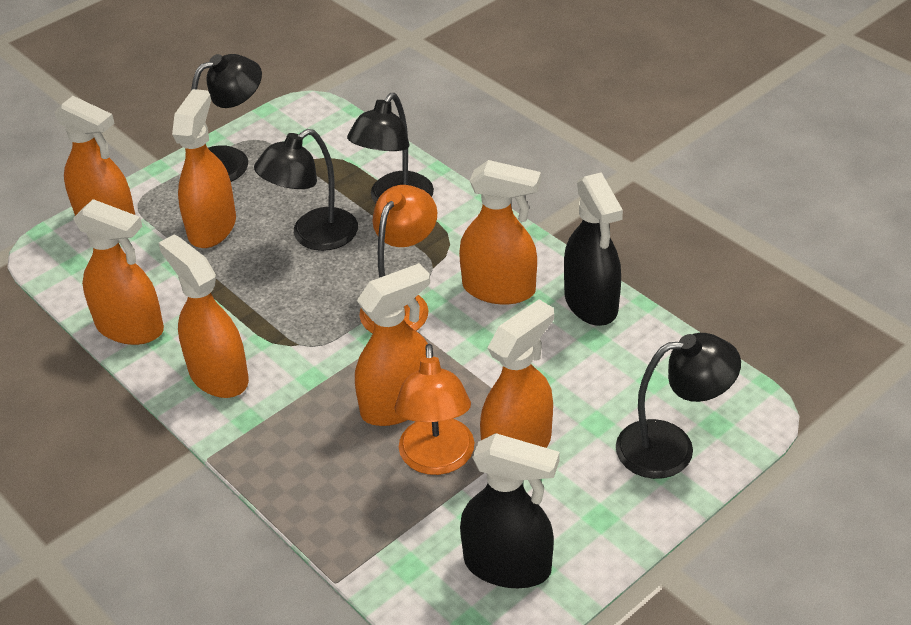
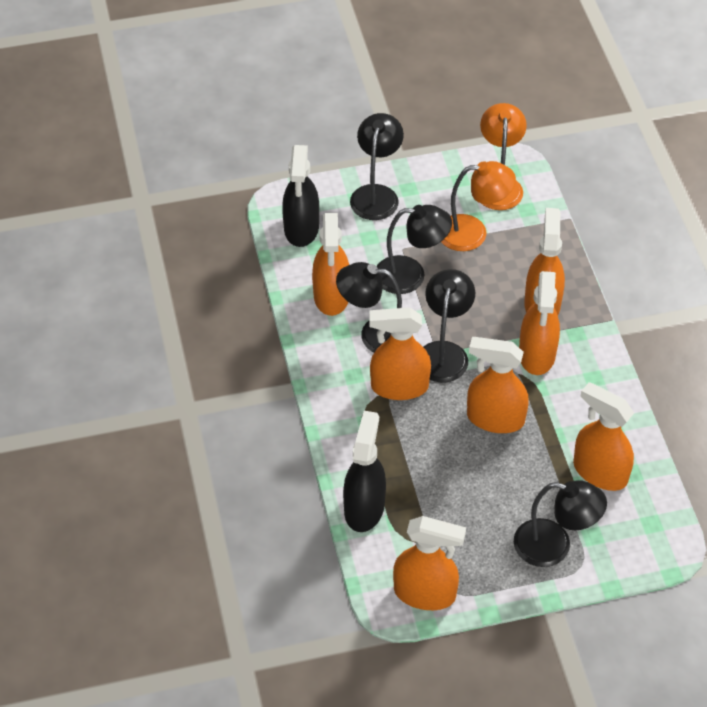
black lamp: 4 -> 5

